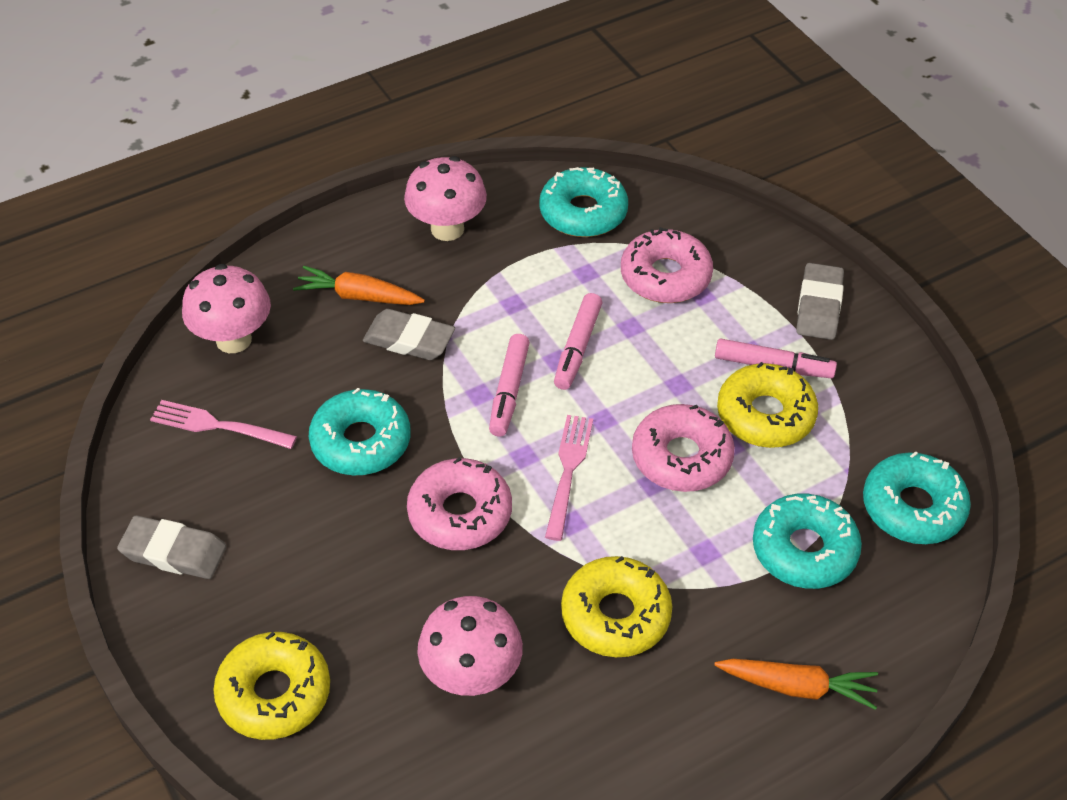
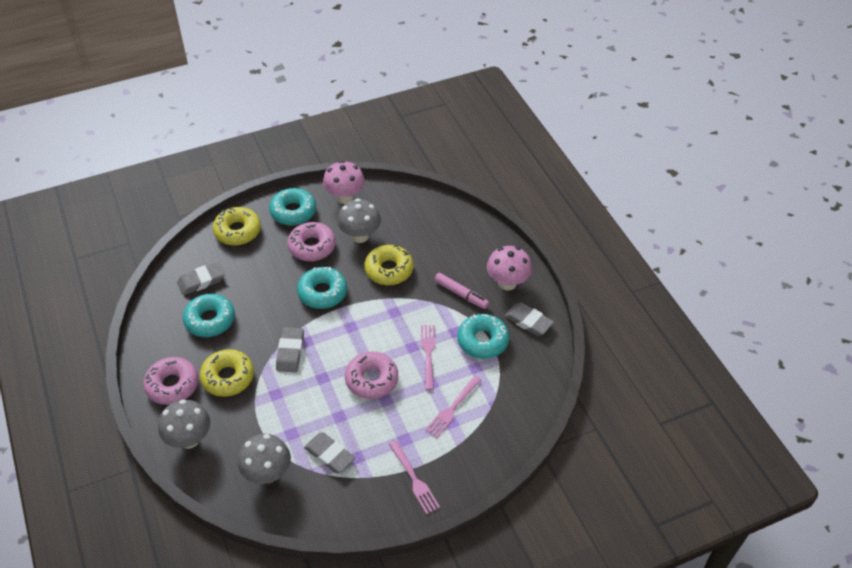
grey eraser: 3 -> 4
grey mushroom: 0 -> 3
orange carrot: 2 -> 0
pink fork: 2 -> 3
pink marker: 3 -> 1
pink mushroom: 3 -> 2

